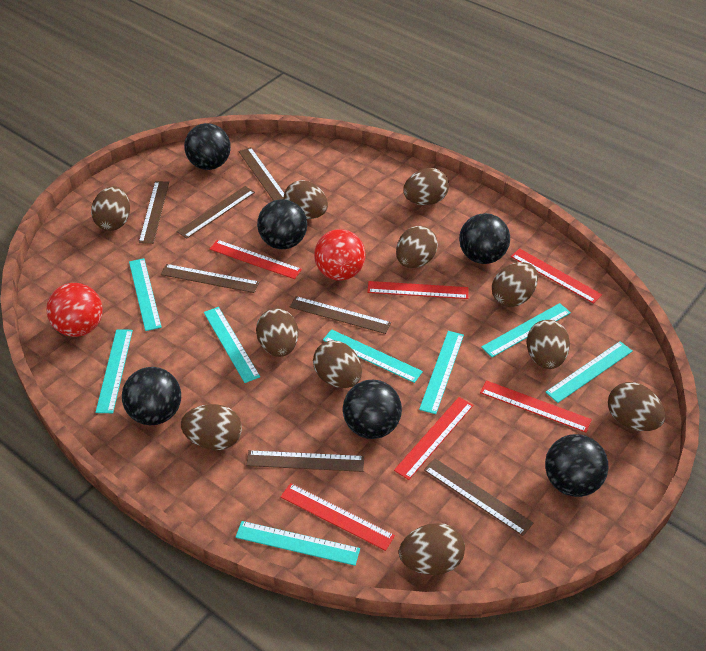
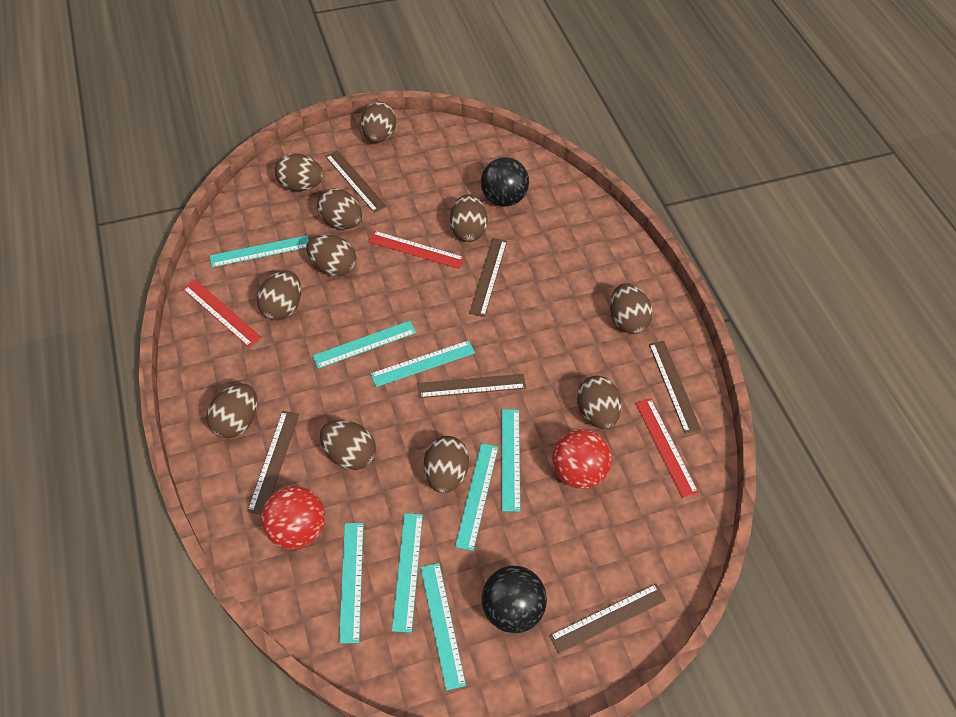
black ball: 6 -> 2
brown ruler: 7 -> 6
red ruler: 6 -> 3

